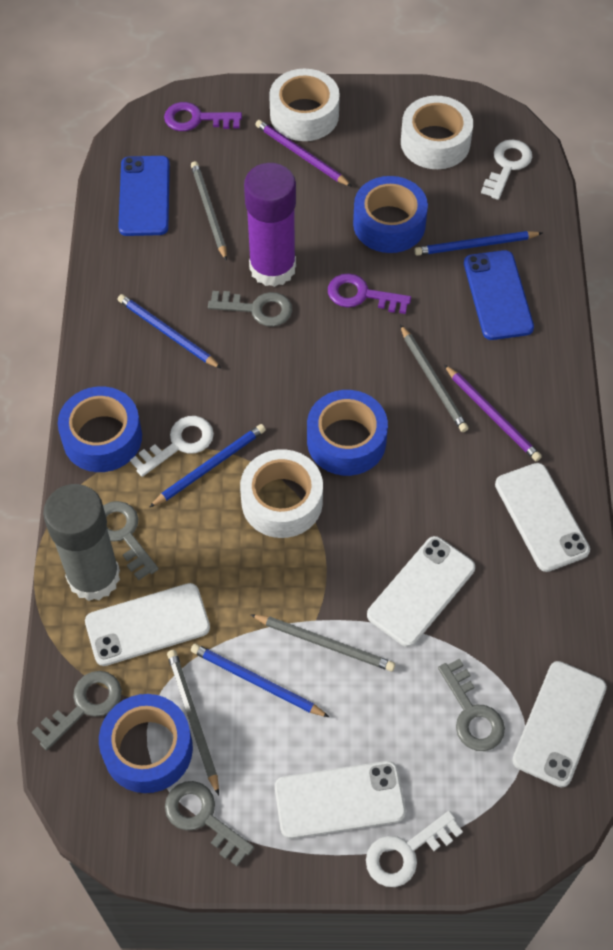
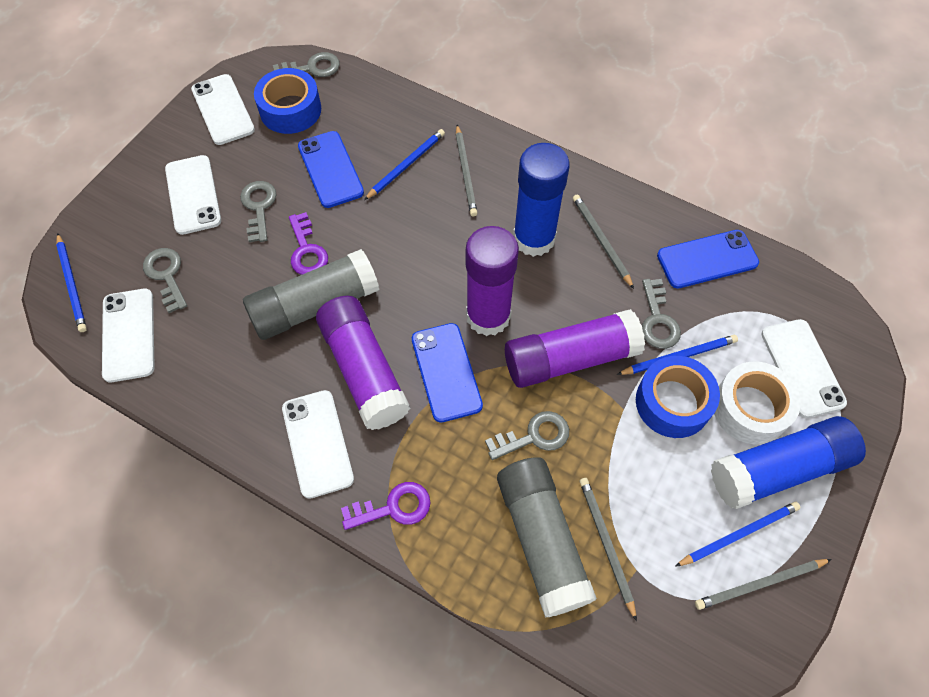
blue glue stick: 0 -> 2
blue phone: 2 -> 3
blue tape: 4 -> 2
grey glue stick: 1 -> 2
purple glue stick: 1 -> 3
purple pencil: 2 -> 0
white key: 3 -> 0
white tape: 3 -> 1

